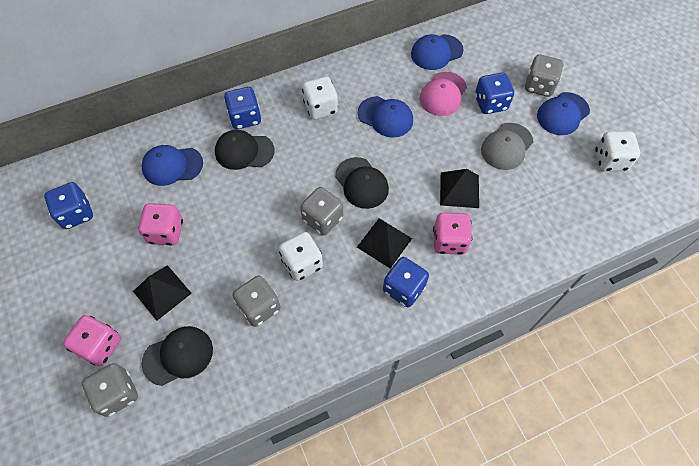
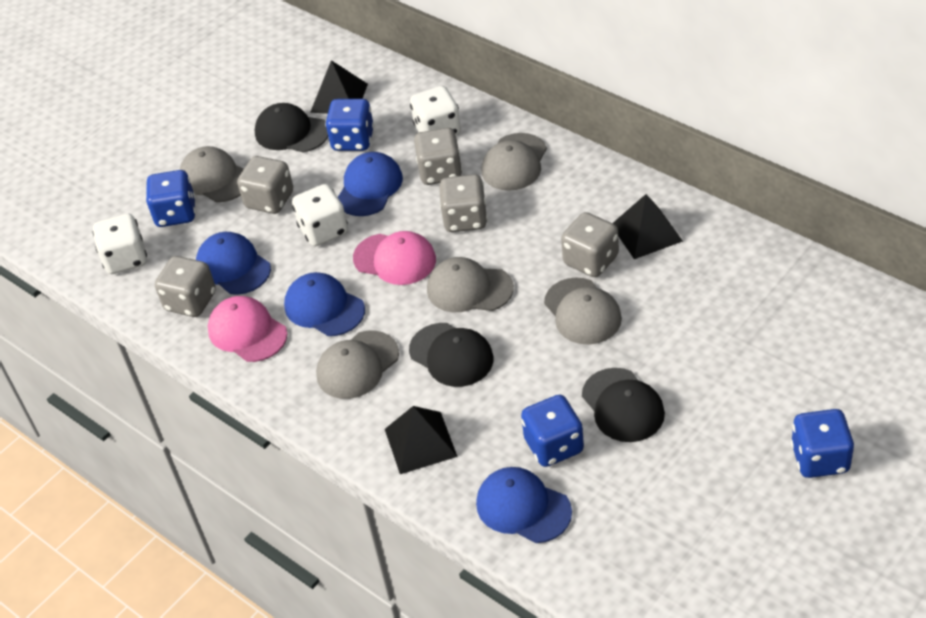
grey cap: 1 -> 5
grey dice: 4 -> 5
pink cap: 1 -> 2
pink dice: 3 -> 0

